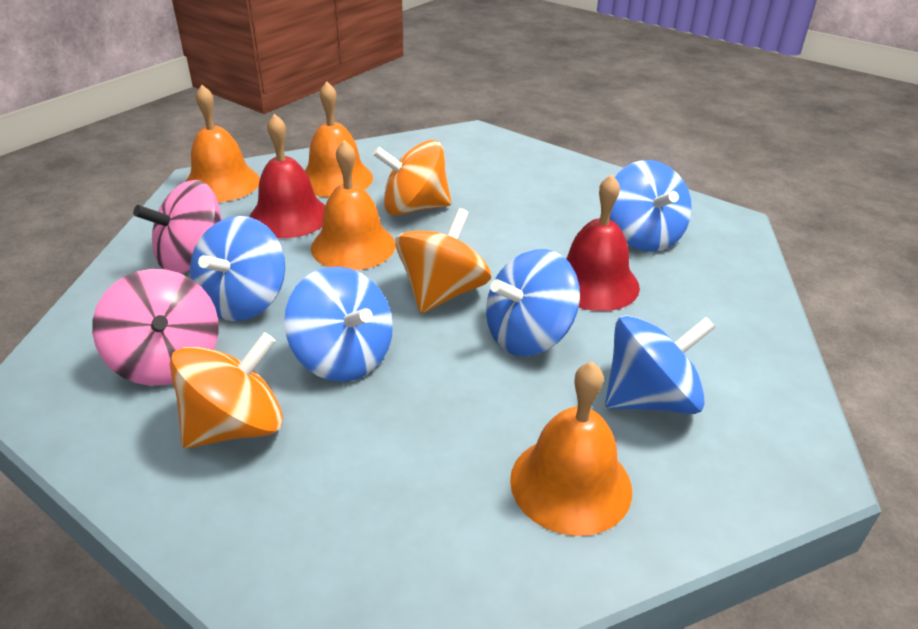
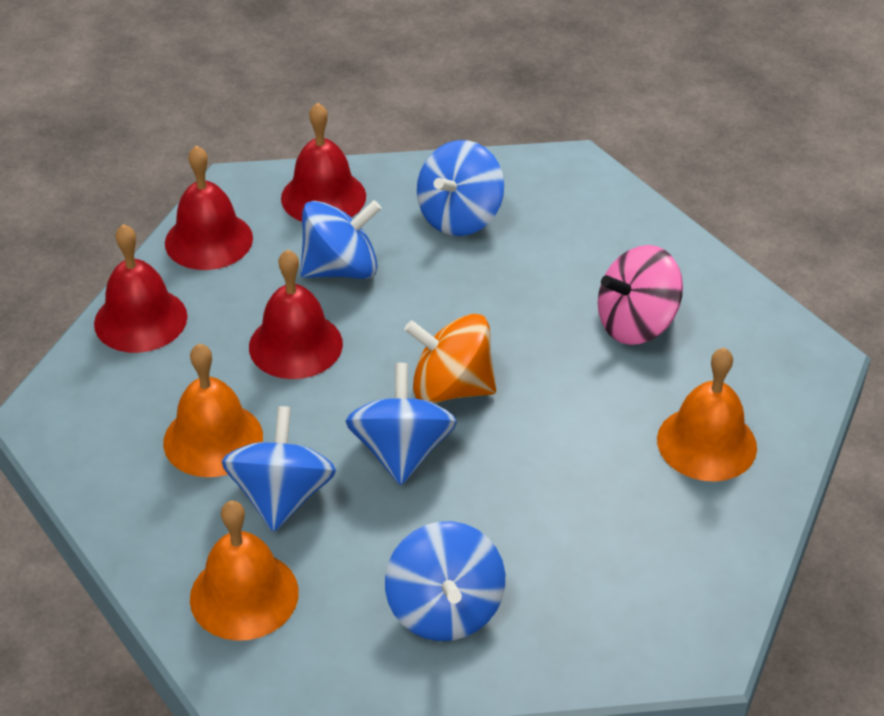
orange bell: 4 -> 3
orange spinning top: 3 -> 1
pink spinning top: 2 -> 1
red bell: 2 -> 4

